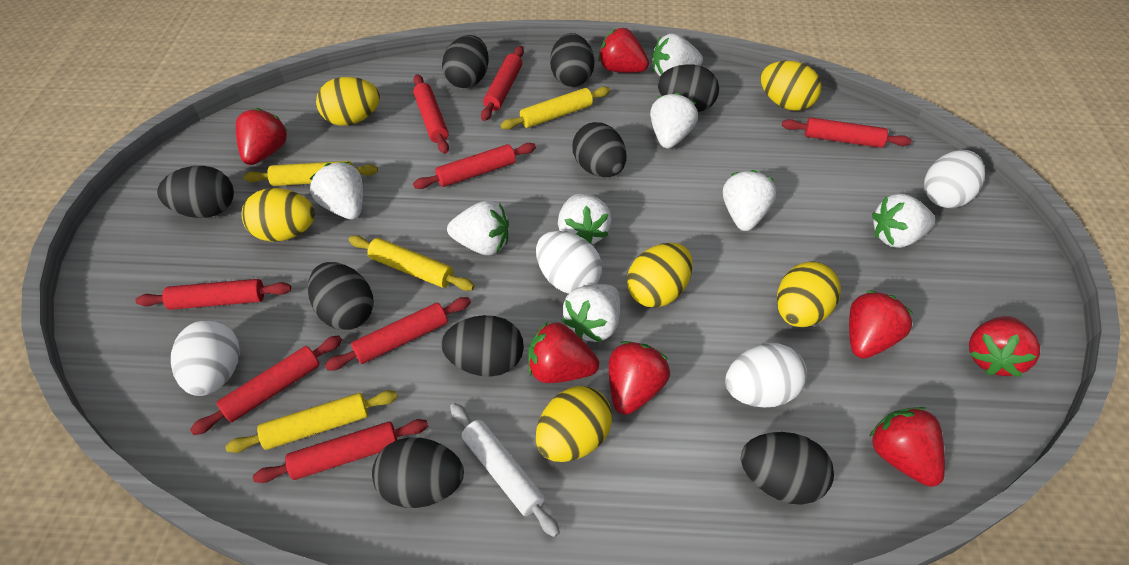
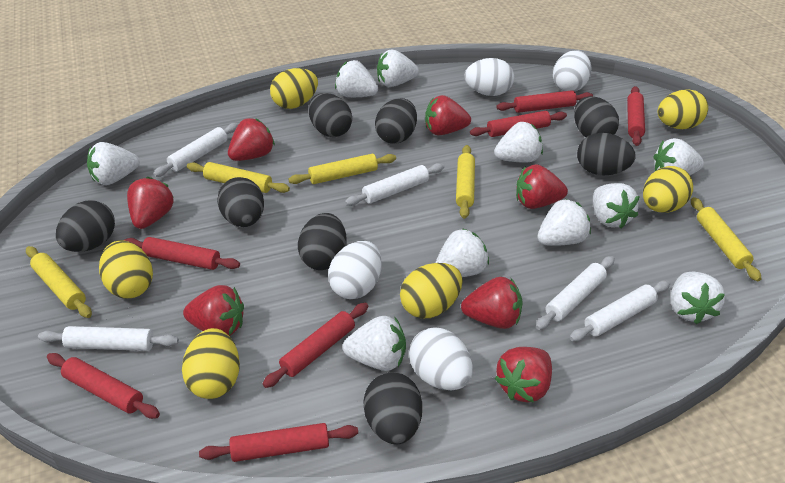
black egg: 9 -> 8
red rolling pin: 8 -> 7
white rolling pin: 1 -> 5
white strawberry: 8 -> 10
yellow rolling pin: 4 -> 5

